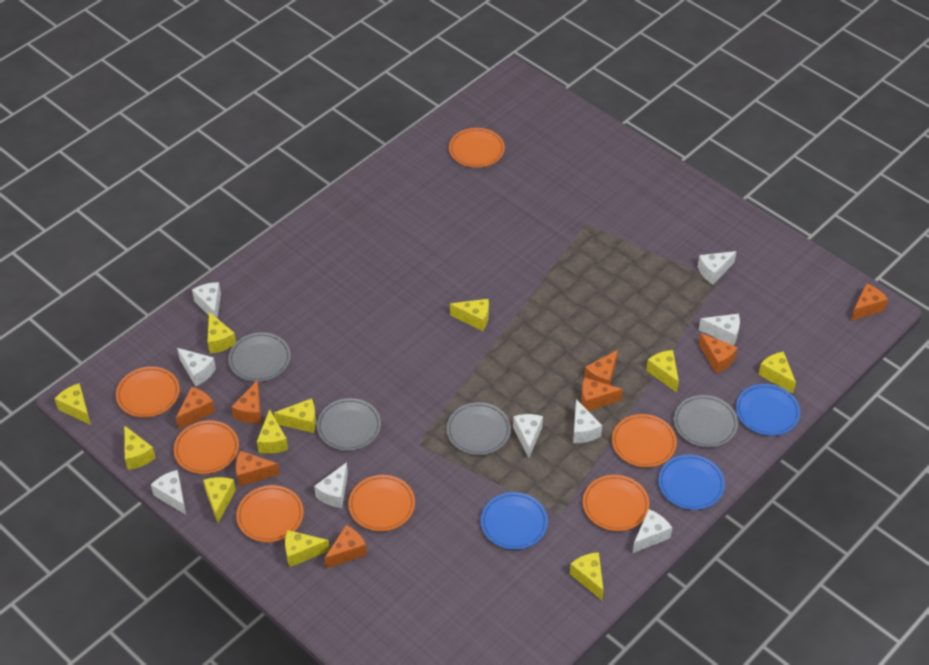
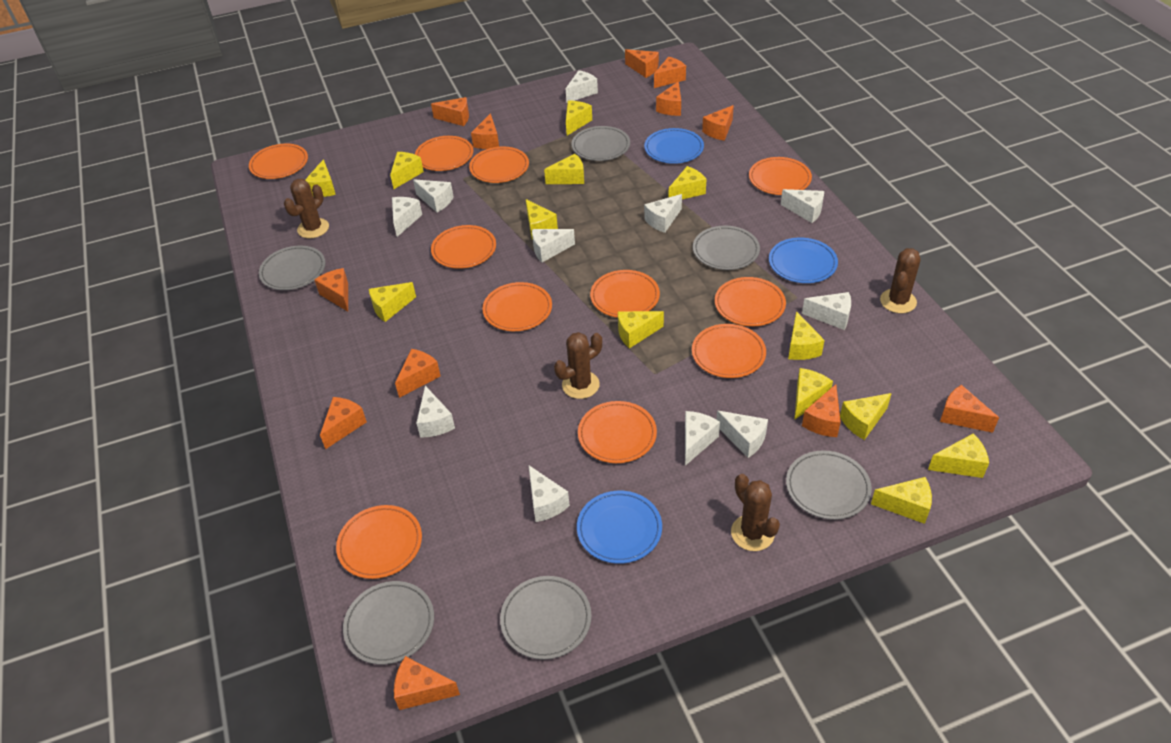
brown cactus: 0 -> 4
grey plate: 4 -> 6
orange cheese: 8 -> 12
orange plate: 7 -> 11
white cheese: 9 -> 11
yellow cheese: 11 -> 13

